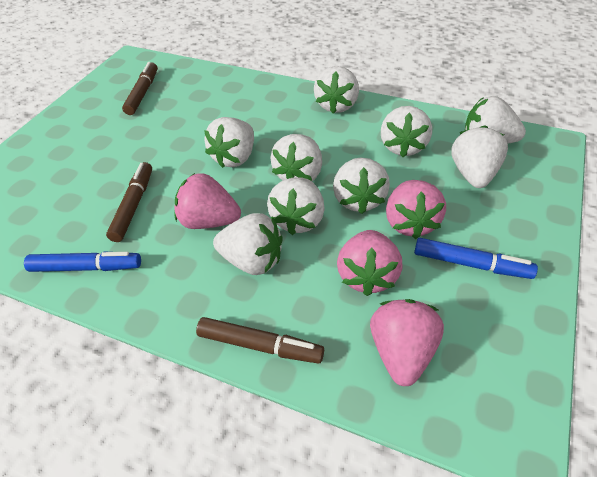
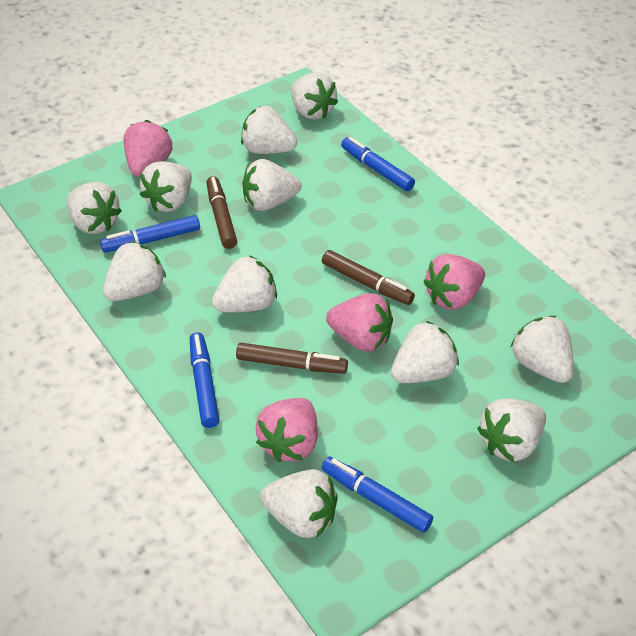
blue marker: 2 -> 4
white strawberry: 9 -> 11

